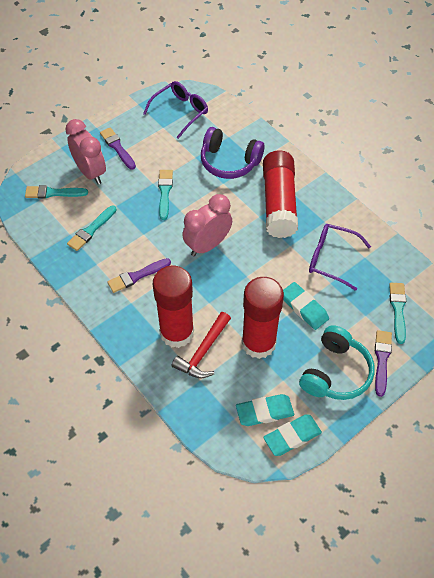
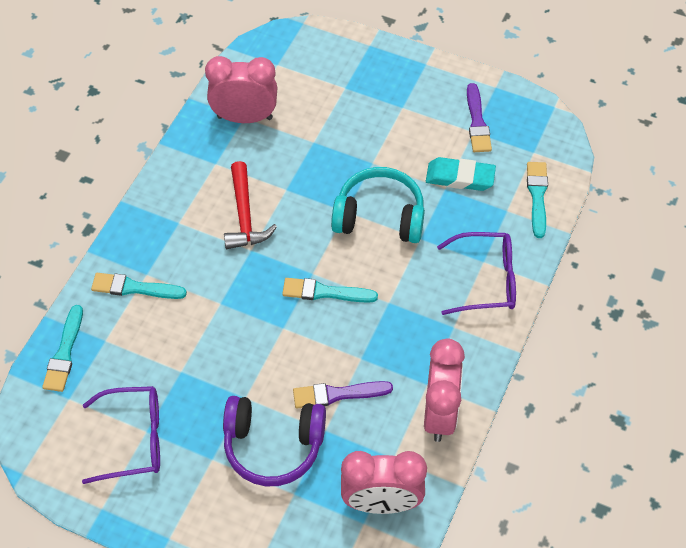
pink clock: 2 -> 3
purple brush: 3 -> 2
red glue stick: 3 -> 0
turquoise eraser: 3 -> 1

